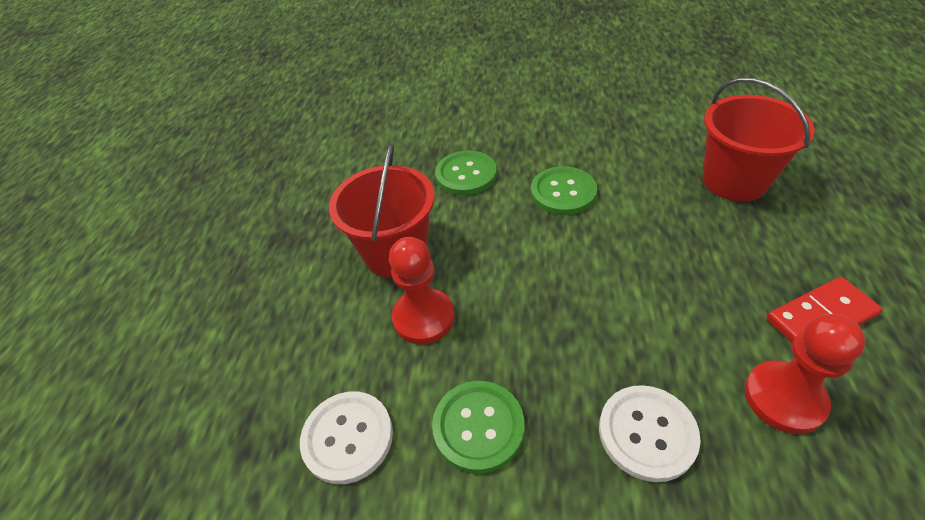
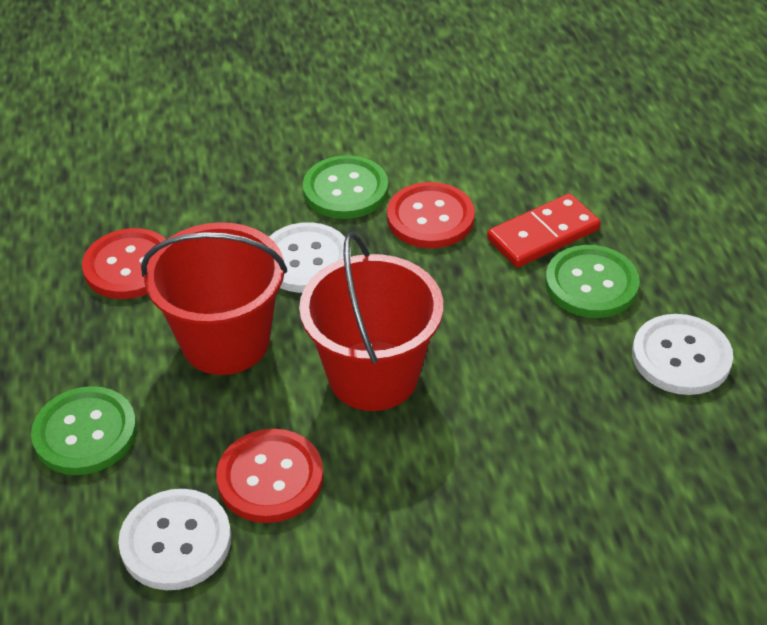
red button: 0 -> 3
red pawn: 2 -> 0
white button: 2 -> 3

